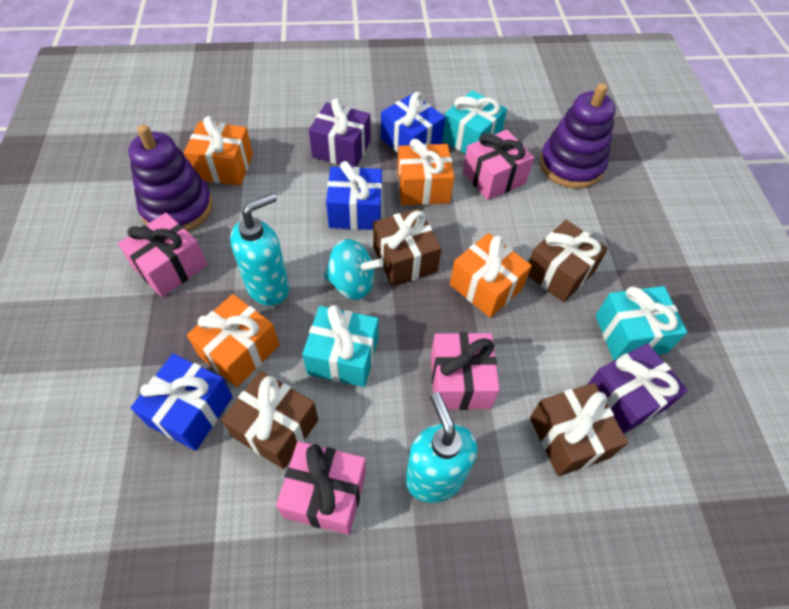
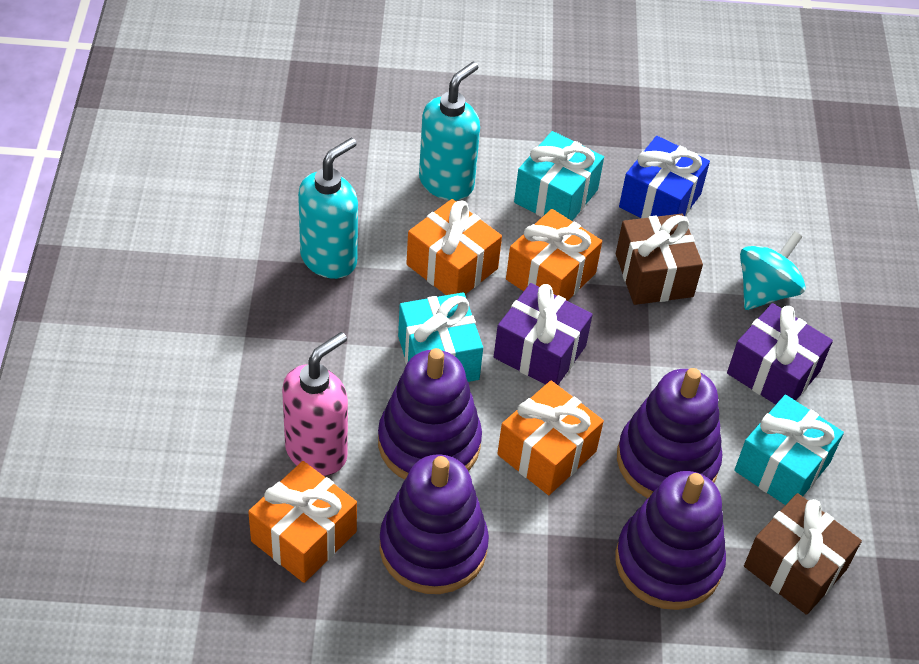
blue gift: 3 -> 1
brown gift: 4 -> 2
pink gift: 4 -> 0
pink soap dispenser: 0 -> 1
purple stacking toy: 2 -> 4

